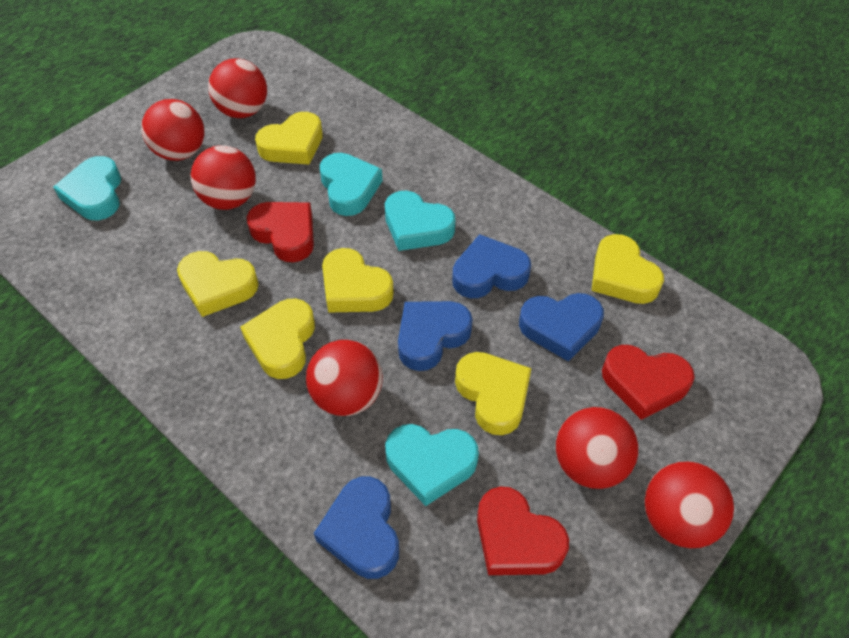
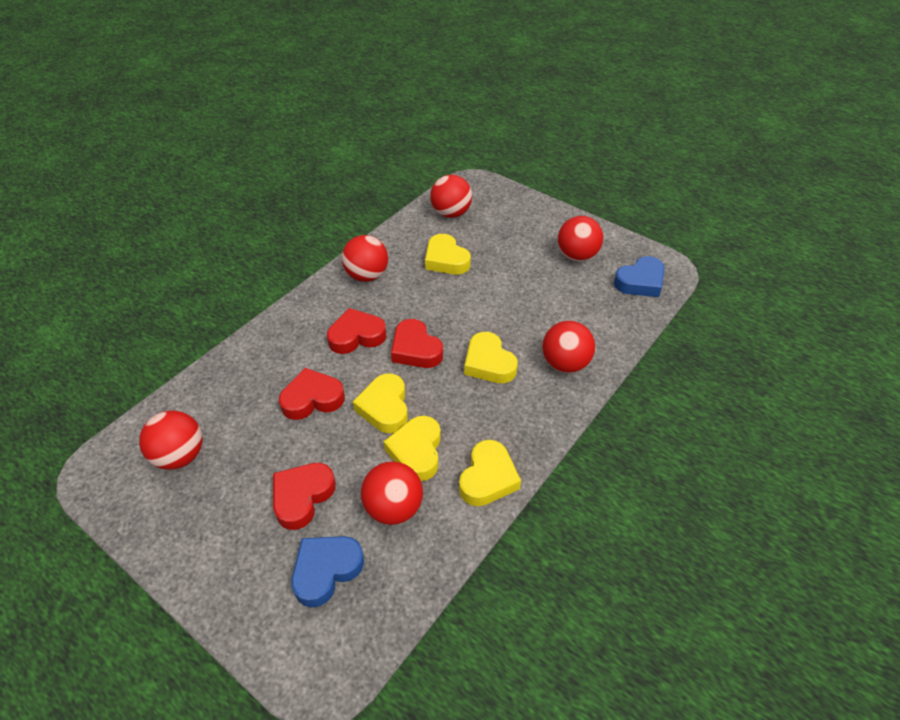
blue heart: 4 -> 2
red heart: 3 -> 4
turquoise heart: 4 -> 0
yellow heart: 6 -> 5

